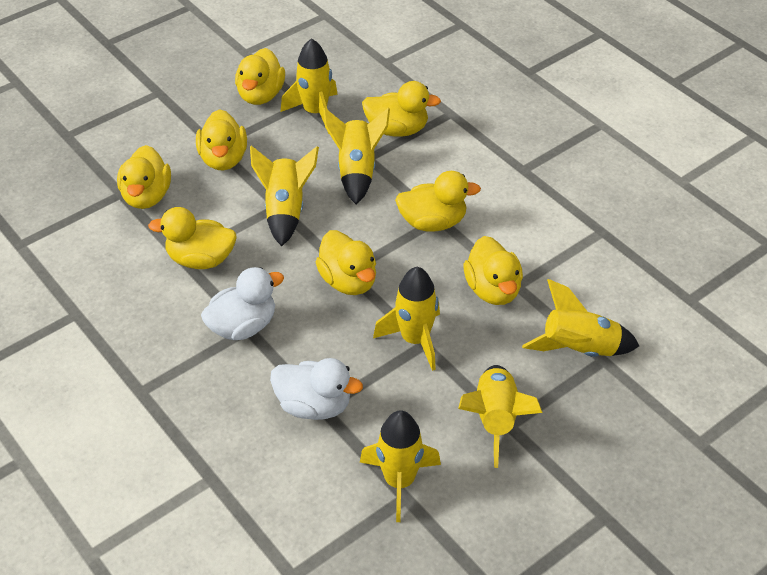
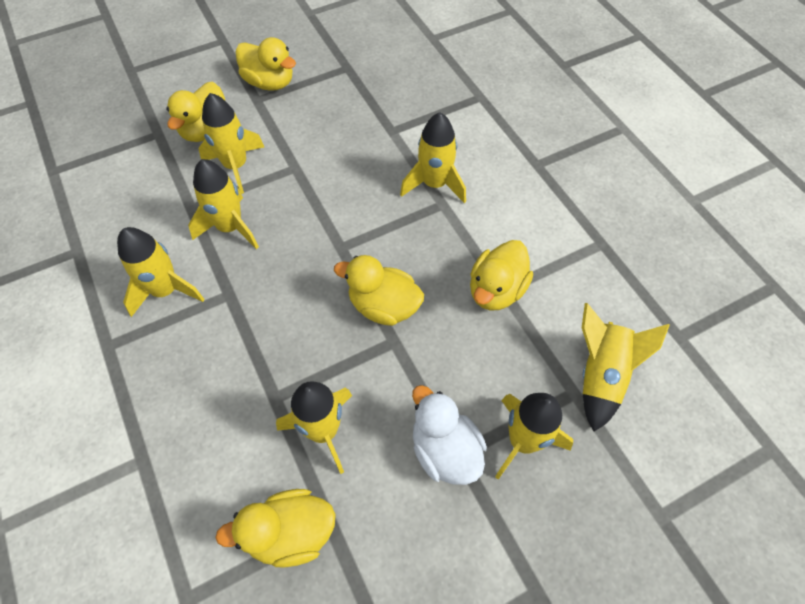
white duck: 2 -> 1
yellow duck: 8 -> 5

